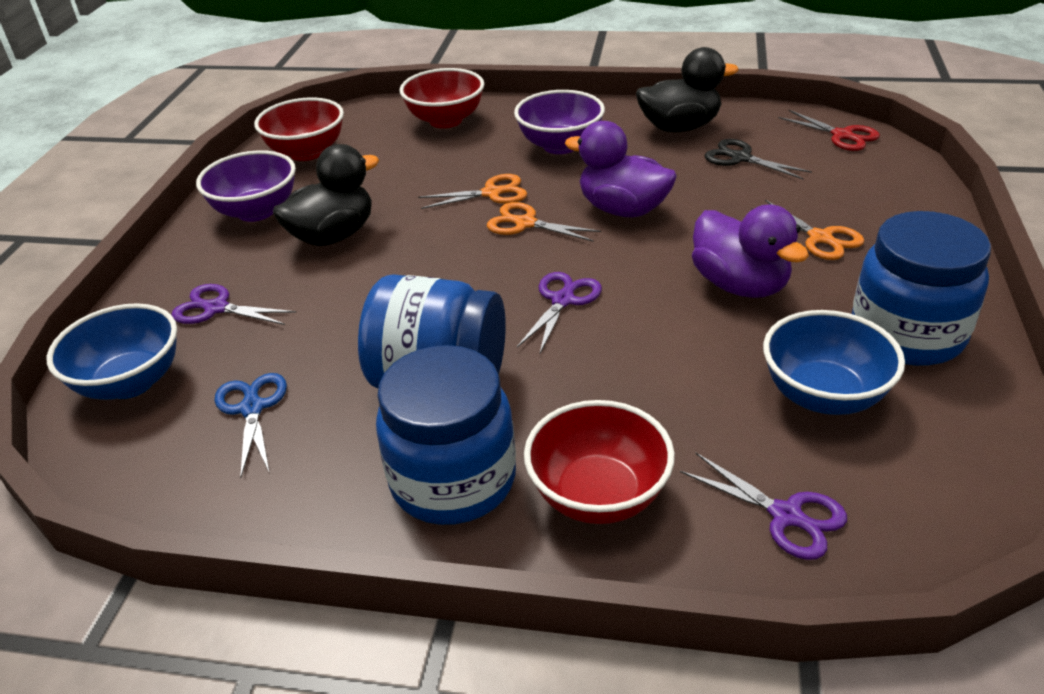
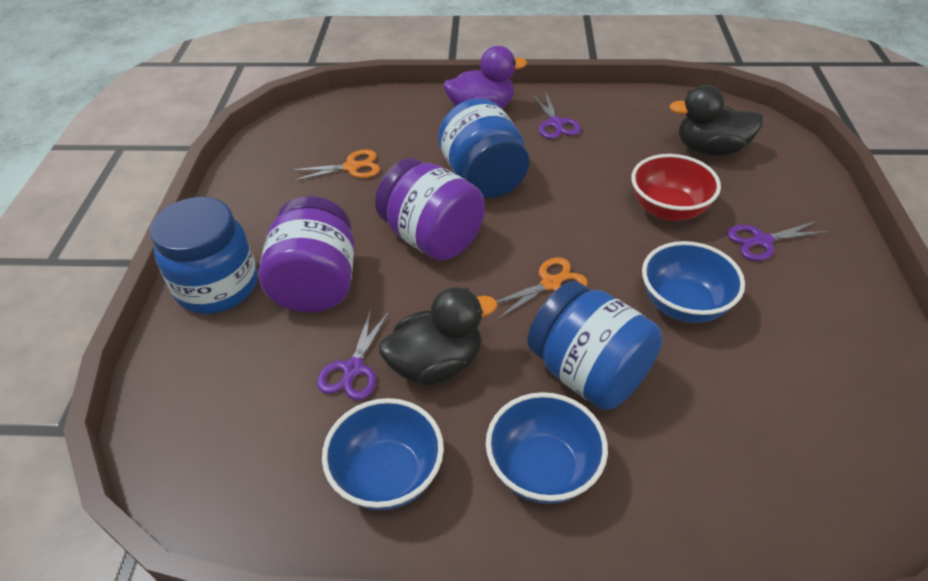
black scissors: 1 -> 0
blue bowl: 2 -> 3
blue scissors: 1 -> 0
orange scissors: 3 -> 2
purple bowl: 2 -> 0
purple duck: 2 -> 1
purple jar: 0 -> 2
red bowl: 3 -> 1
red scissors: 1 -> 0

